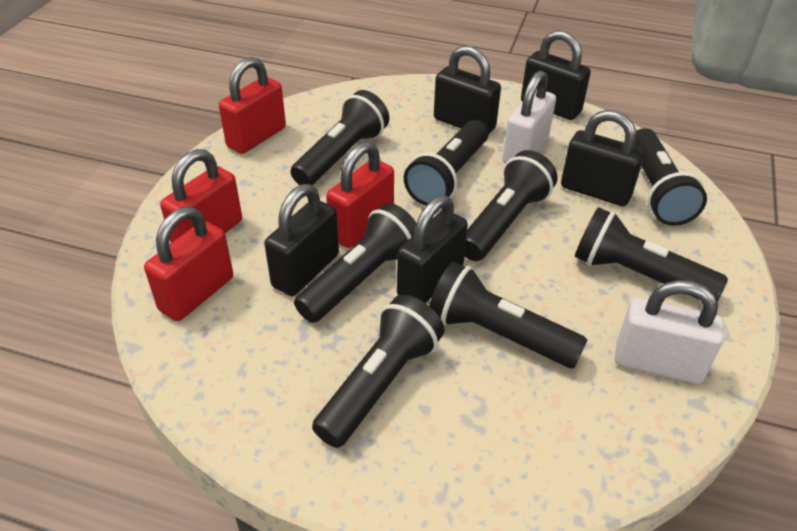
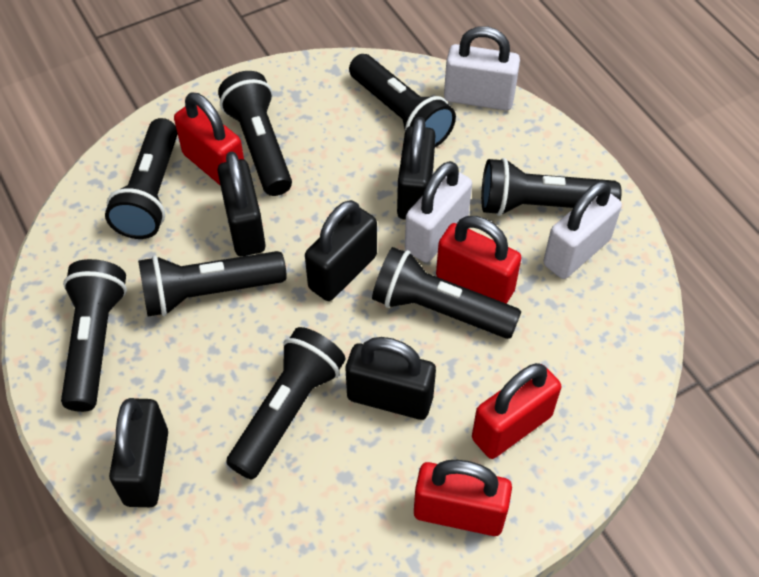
white padlock: 2 -> 3

